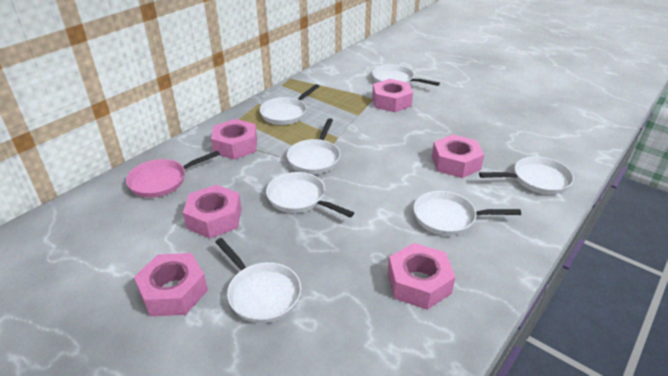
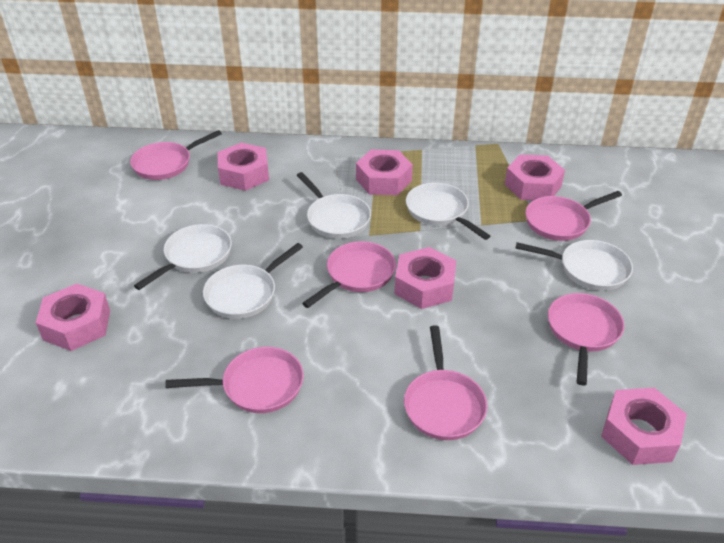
pink pan: 1 -> 6
white pan: 7 -> 5

